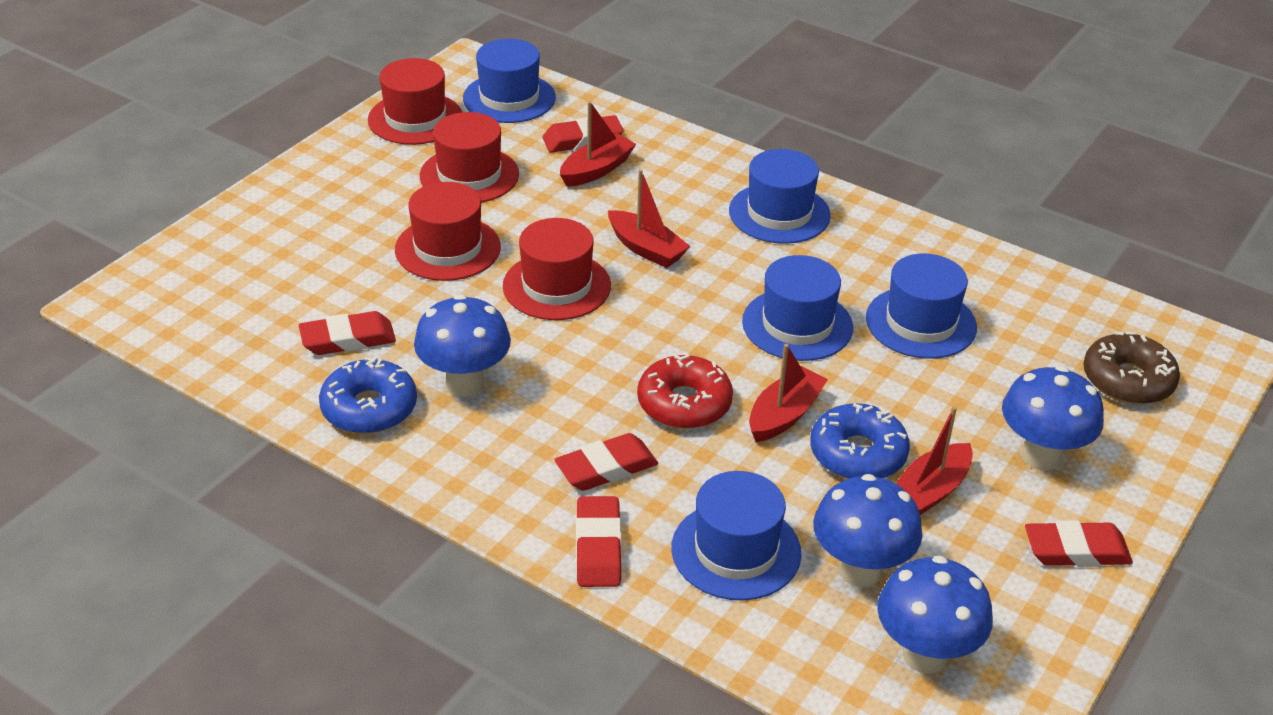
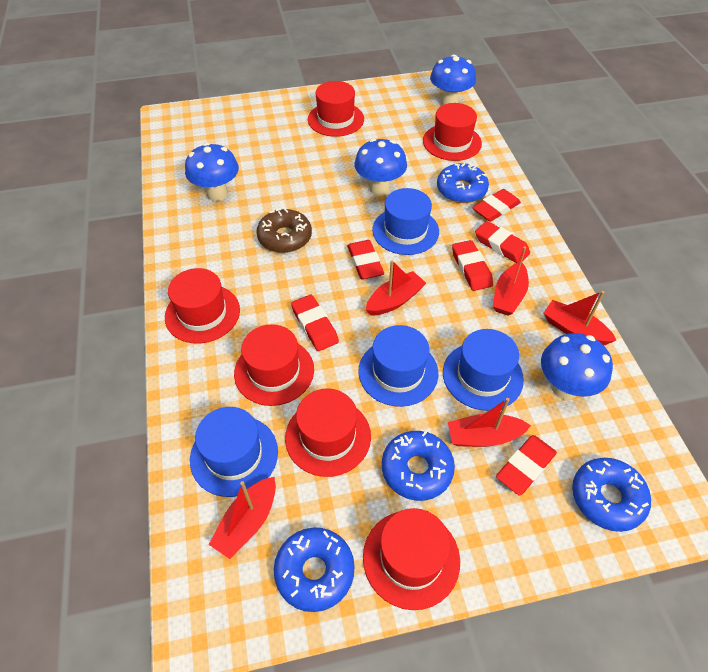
blue donut: 2 -> 4
blue hat: 5 -> 4
red boat: 4 -> 5
red donut: 1 -> 0
red eraser: 5 -> 6
red hat: 4 -> 6

